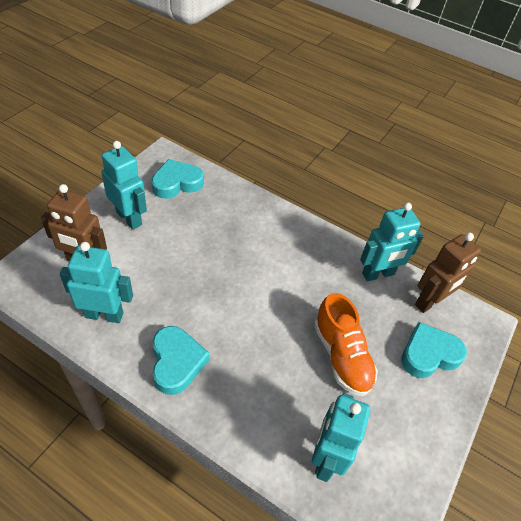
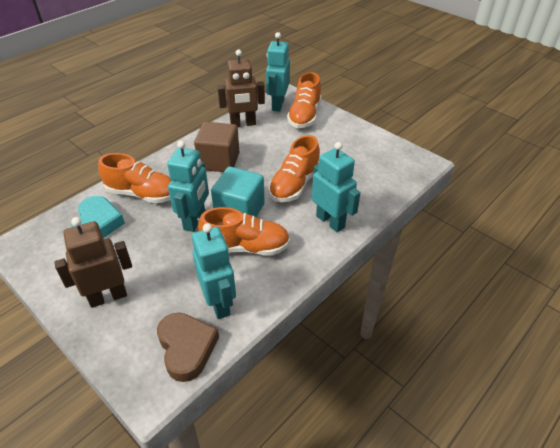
brown cube: 0 -> 1
brown heart: 0 -> 1
orange shoe: 1 -> 4
turquoise cube: 0 -> 1
turquoise heart: 3 -> 1

